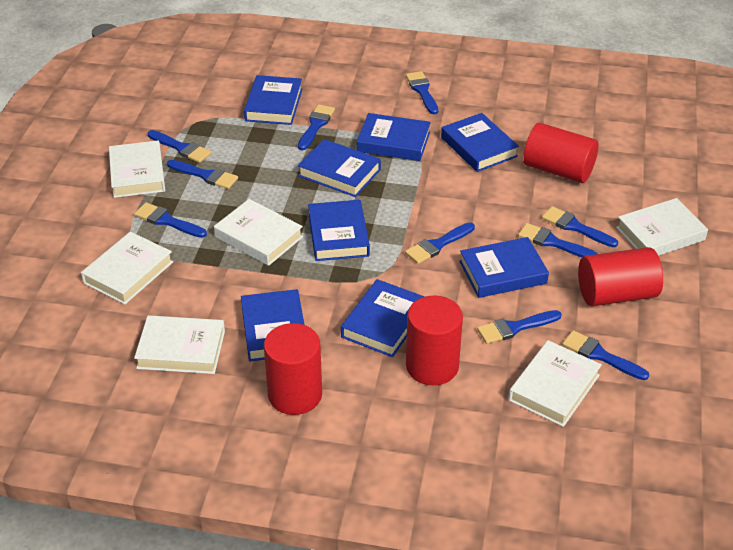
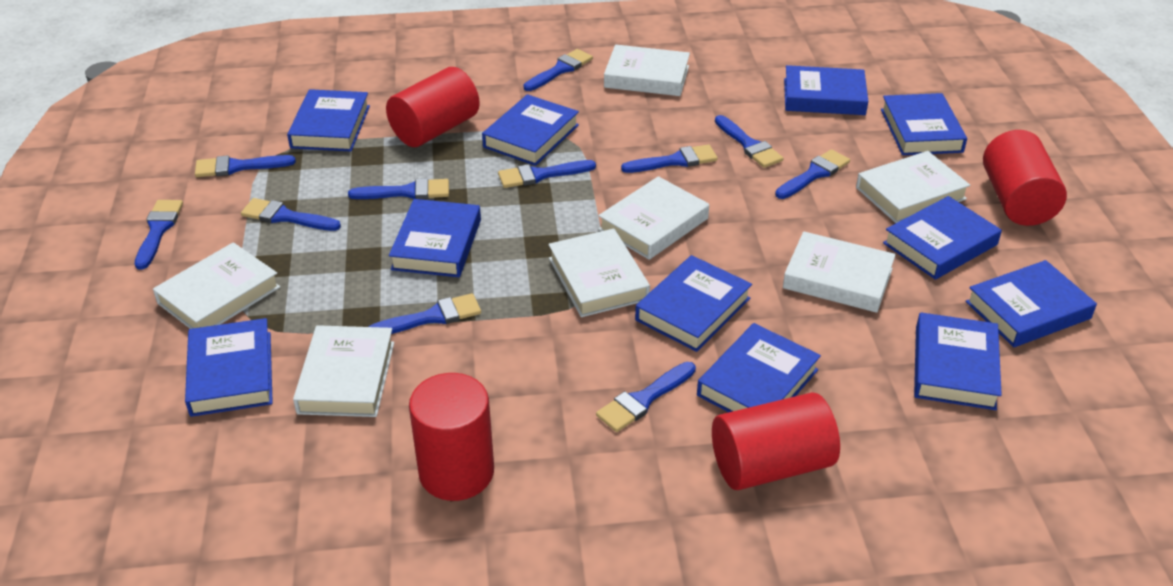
blue book: 8 -> 11
blue brush: 10 -> 11
white book: 6 -> 7

